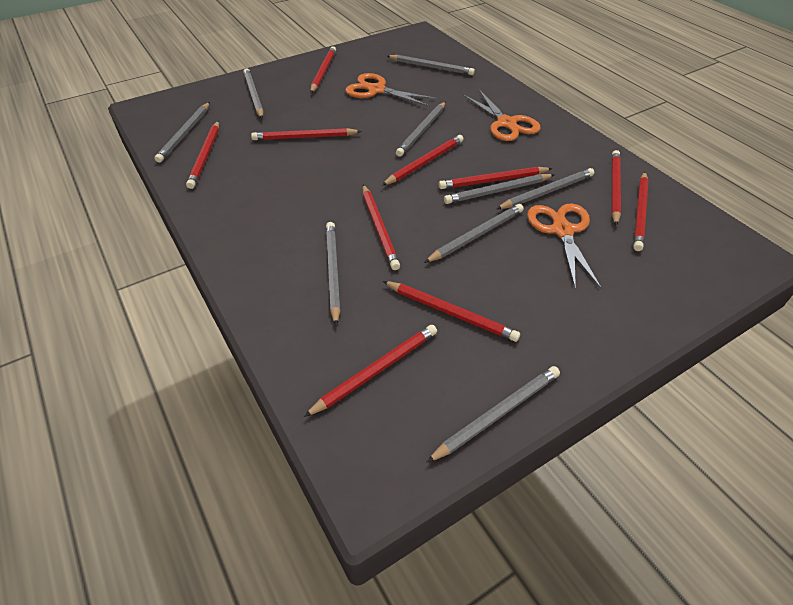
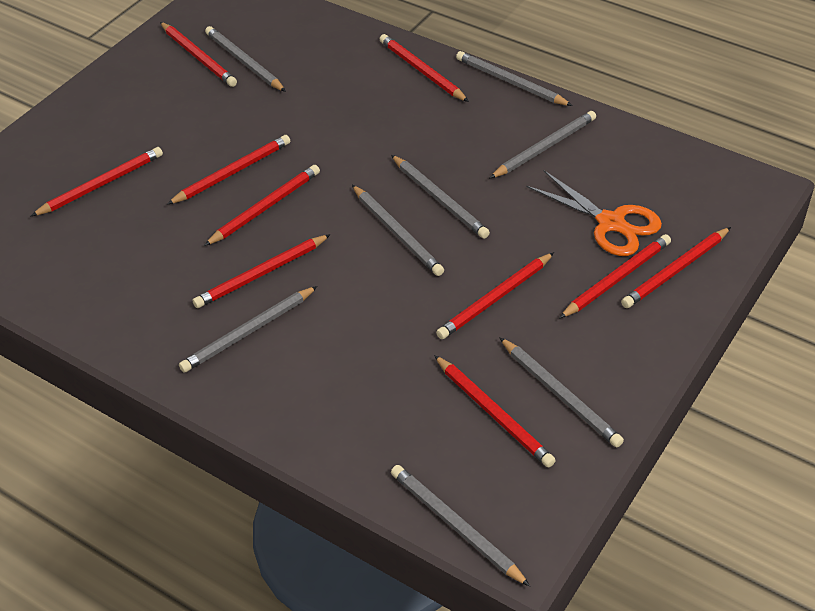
grey pencil: 9 -> 8
orange scissors: 3 -> 1

